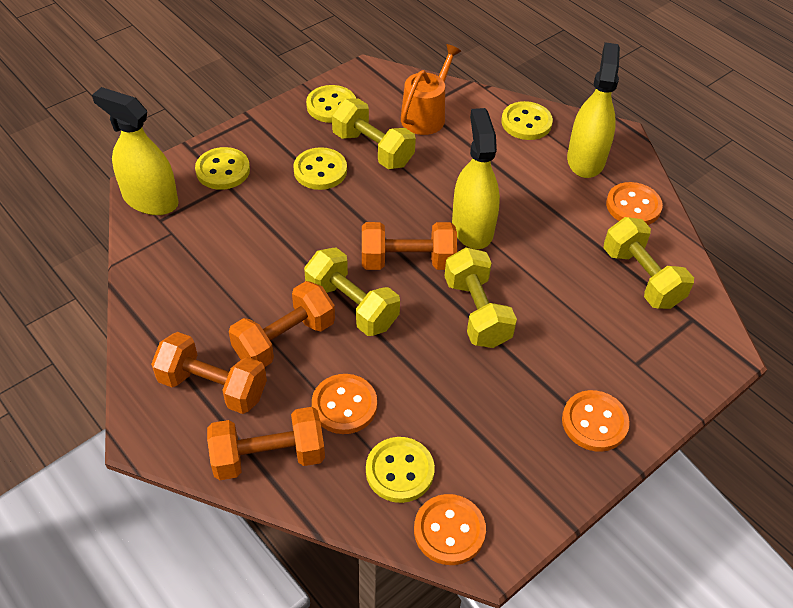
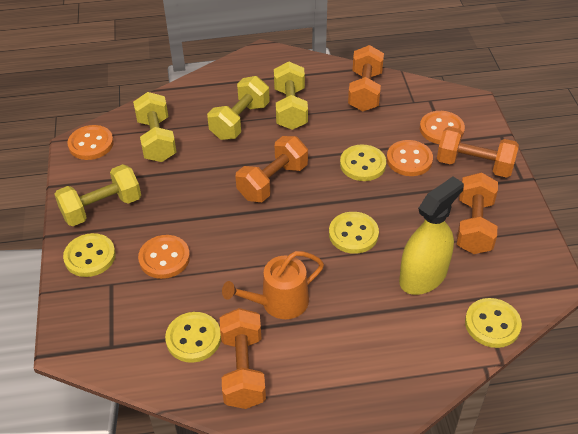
orange dumbbell: 4 -> 5
yellow spray bottle: 3 -> 1

